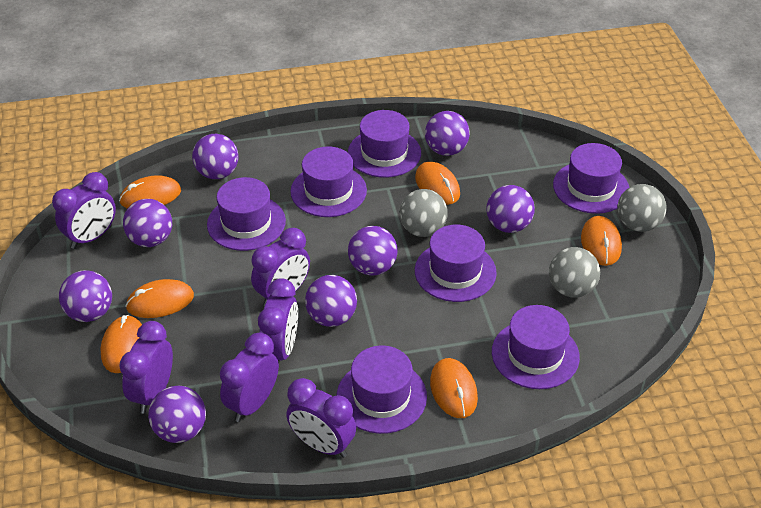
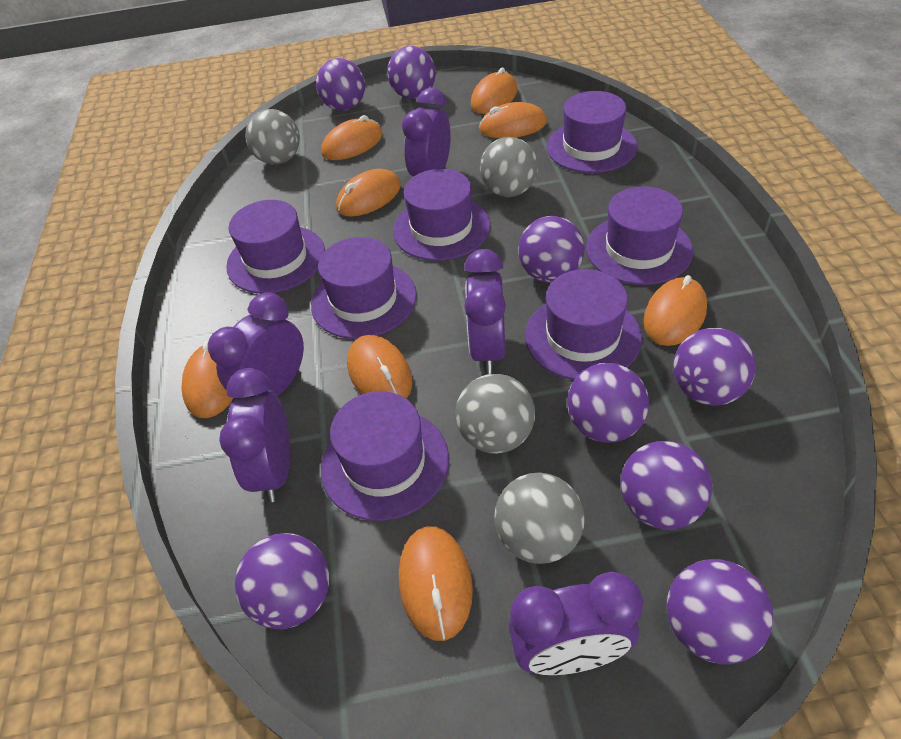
grey ball: 3 -> 4
orange mouse: 6 -> 8
purple clock: 6 -> 5

